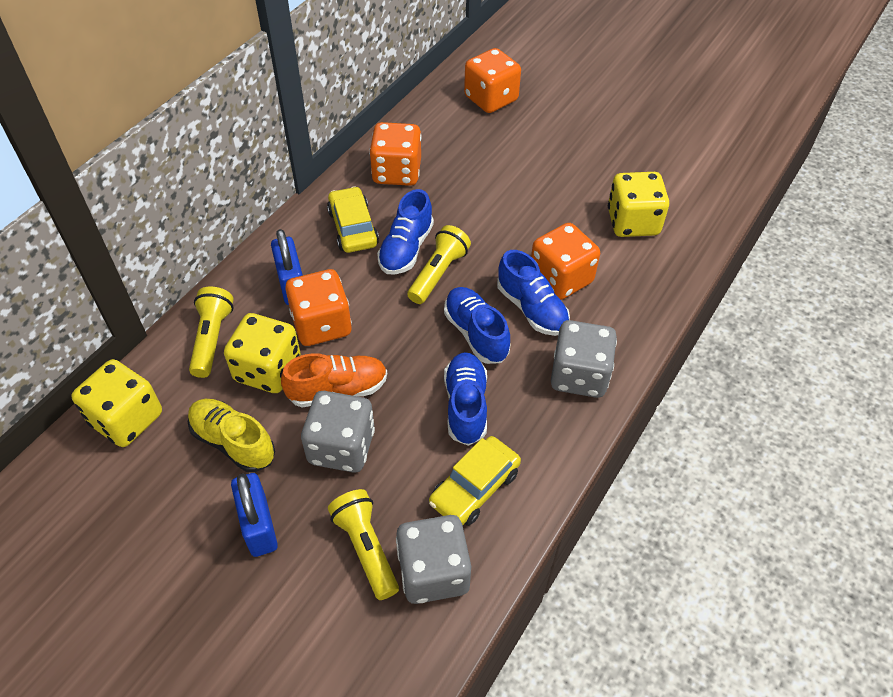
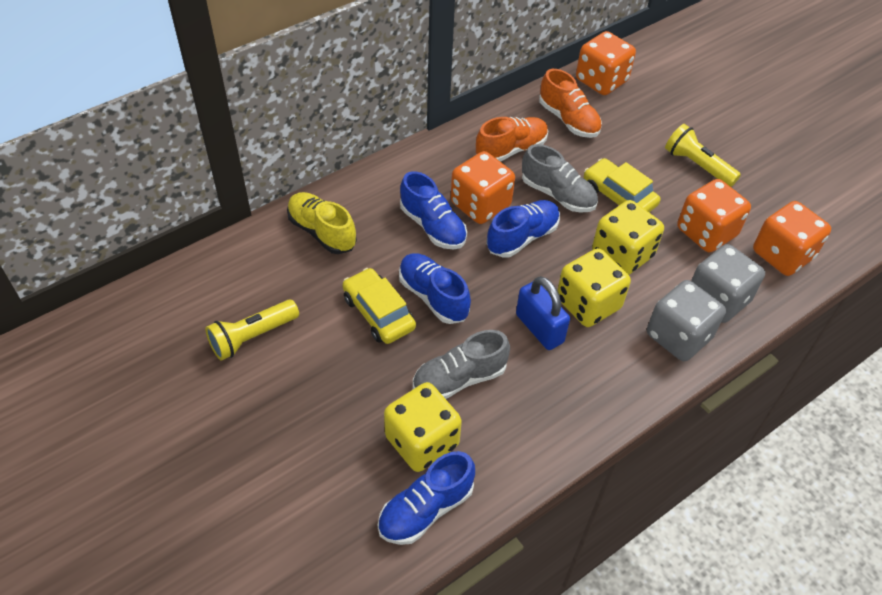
blue padlock: 2 -> 1
grey dice: 3 -> 2
grey shoe: 0 -> 2
orange shoe: 1 -> 2
yellow flashlight: 3 -> 2

